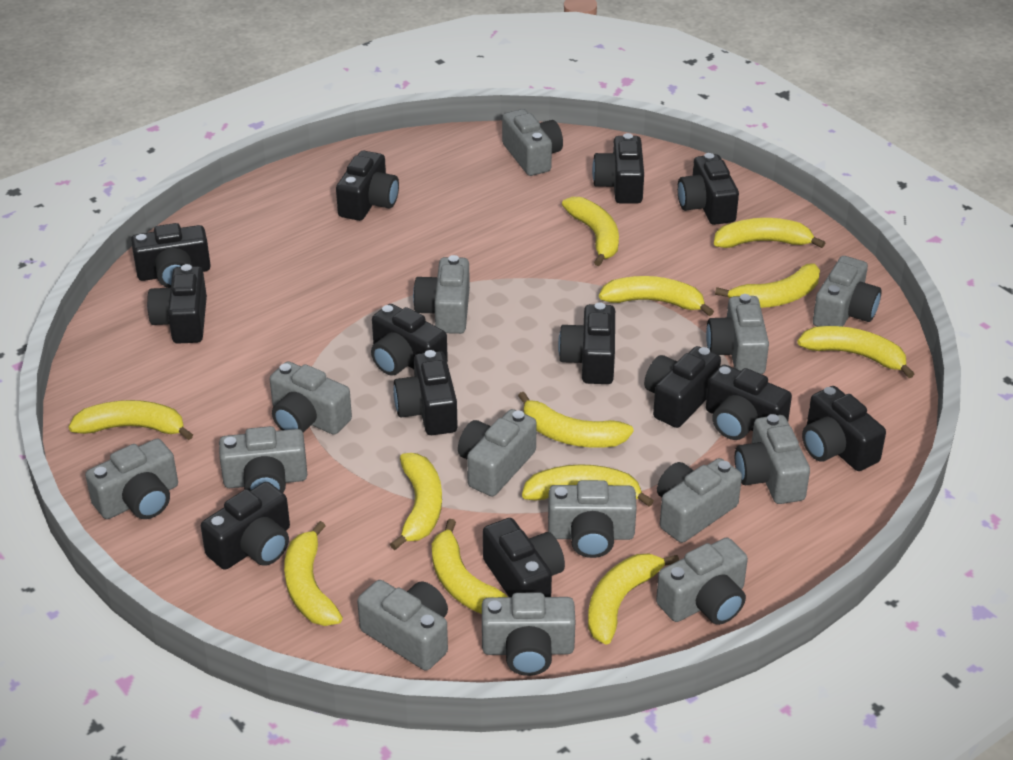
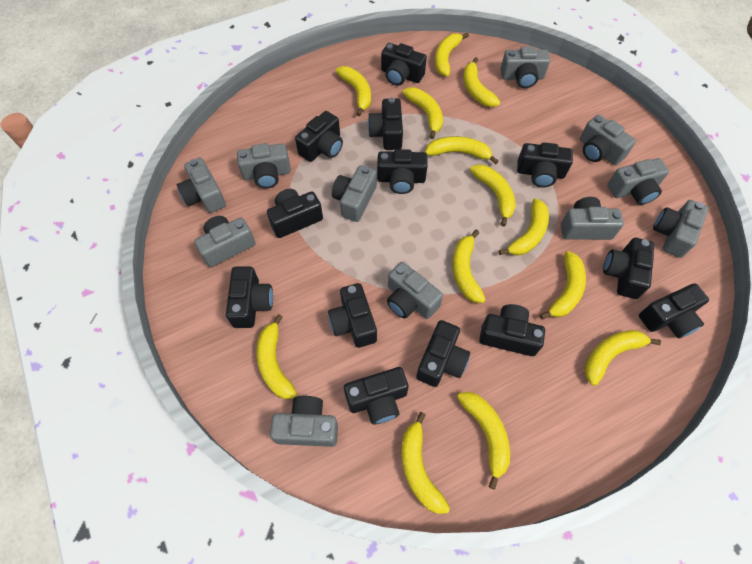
grey camera: 14 -> 11
yellow banana: 12 -> 13

